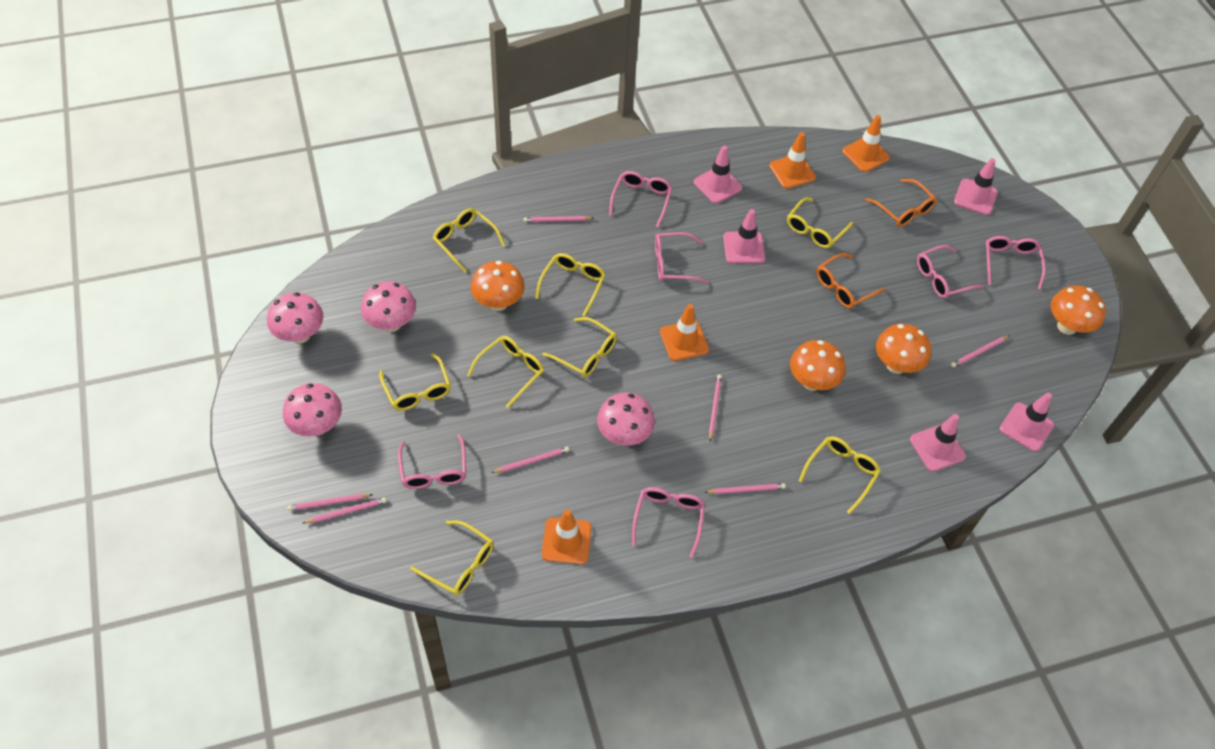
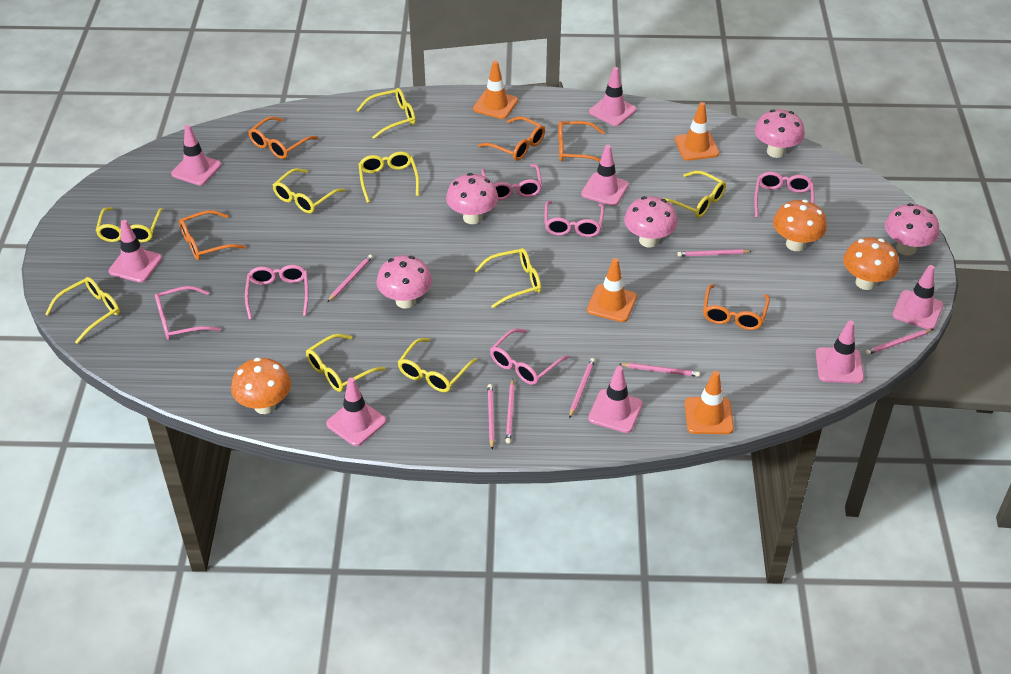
orange glasses: 2 -> 5
orange mushroom: 4 -> 3
pink mushroom: 4 -> 5
pink traffic cone: 5 -> 8
yellow glasses: 8 -> 9

